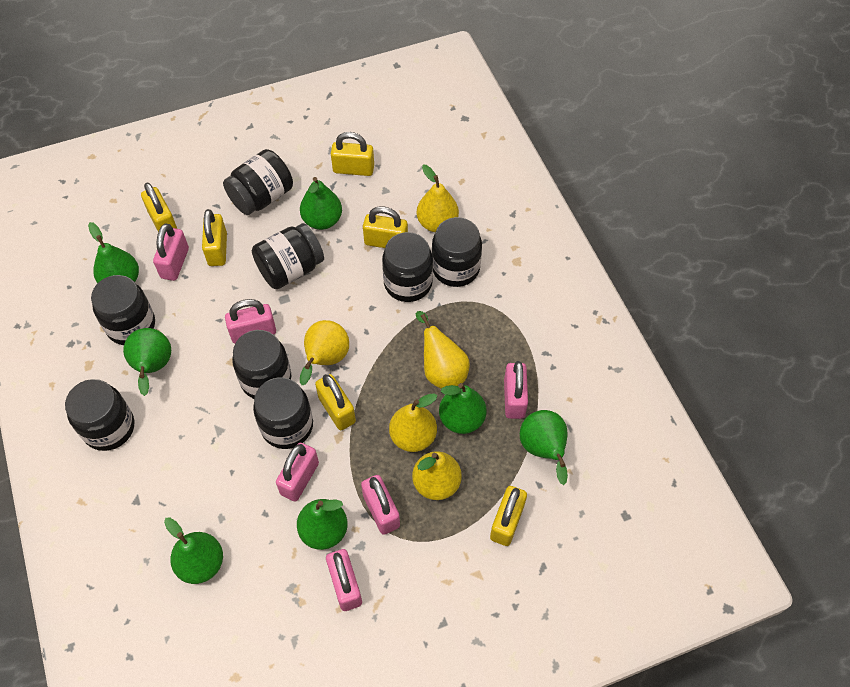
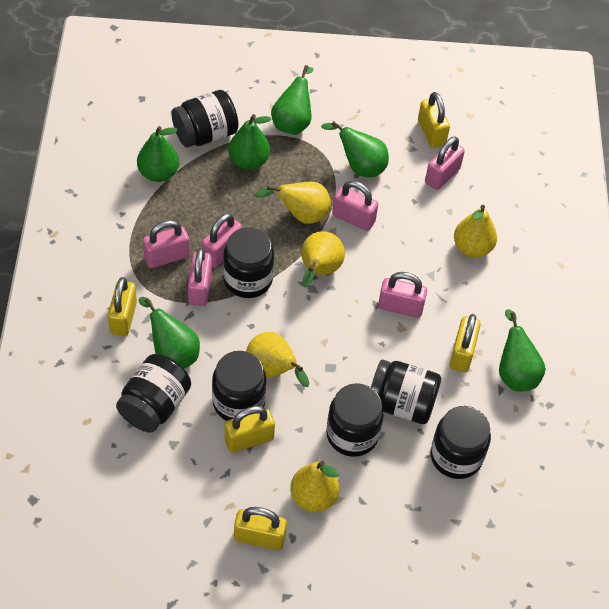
black jar: 8 -> 7
green pear: 7 -> 6
yellow padlock: 6 -> 5

